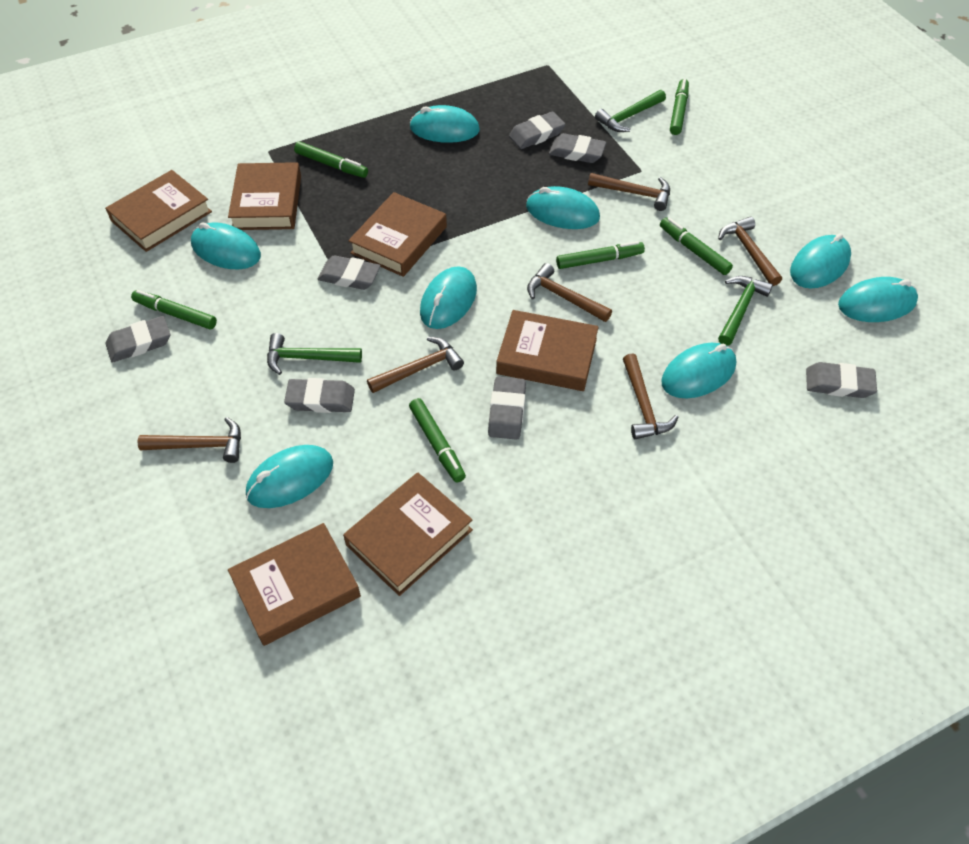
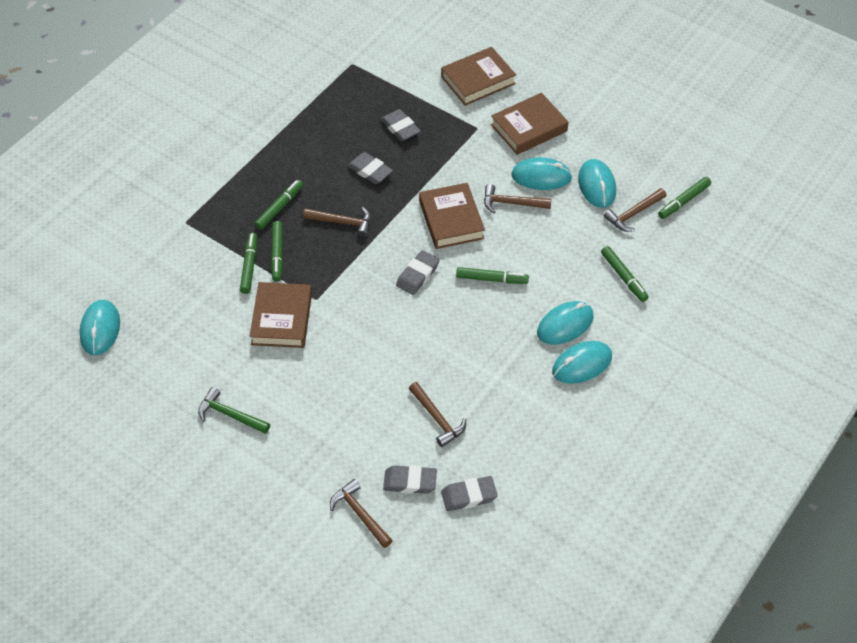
brown book: 6 -> 4
brown hammer: 6 -> 5
green hammer: 3 -> 1
grey eraser: 7 -> 5
turquoise mouse: 8 -> 5

